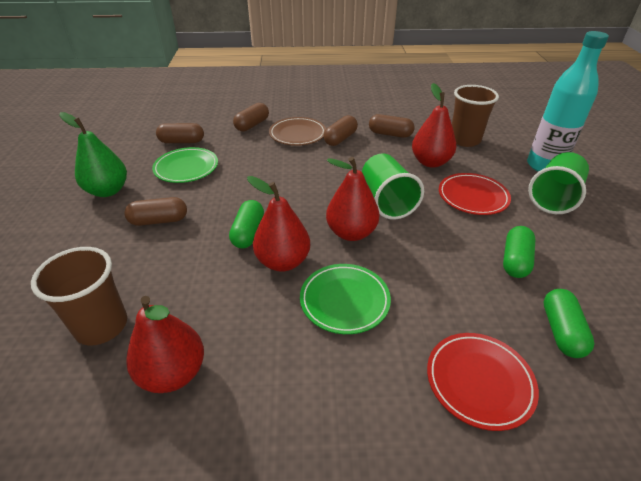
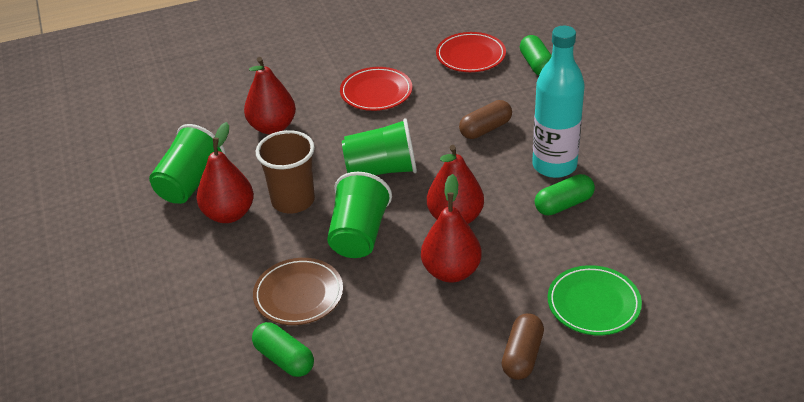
brown capsule: 5 -> 2
brown cup: 2 -> 1
green cup: 2 -> 3
green pear: 1 -> 0
green plate: 2 -> 1

